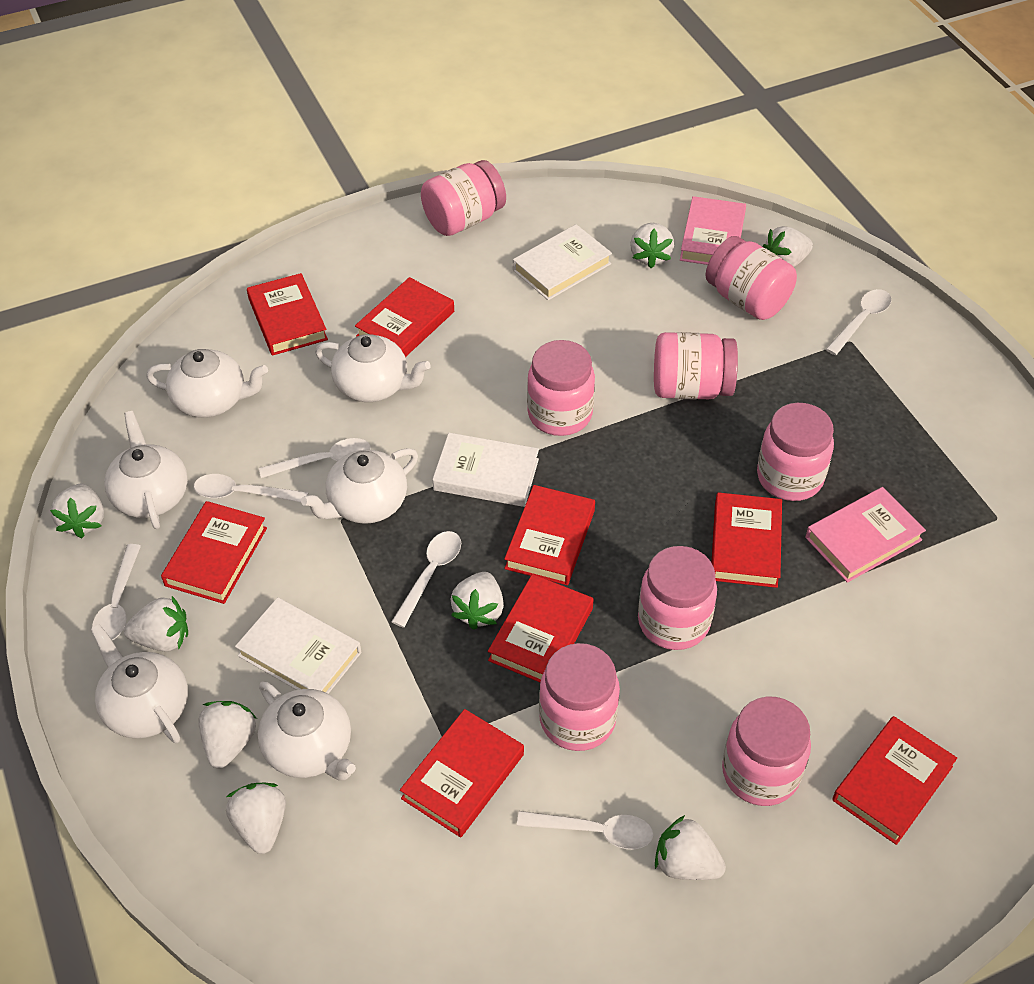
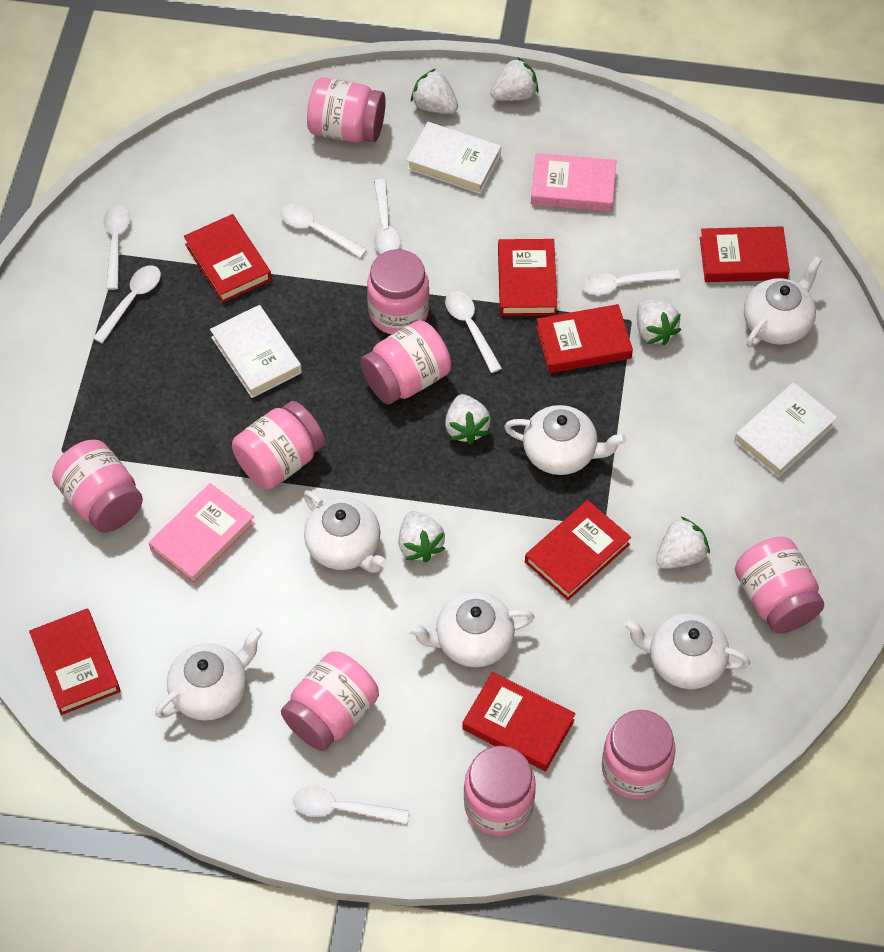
pink jar: 8 -> 9
red book: 8 -> 7
white spoon: 6 -> 7
white strawberry: 8 -> 6

